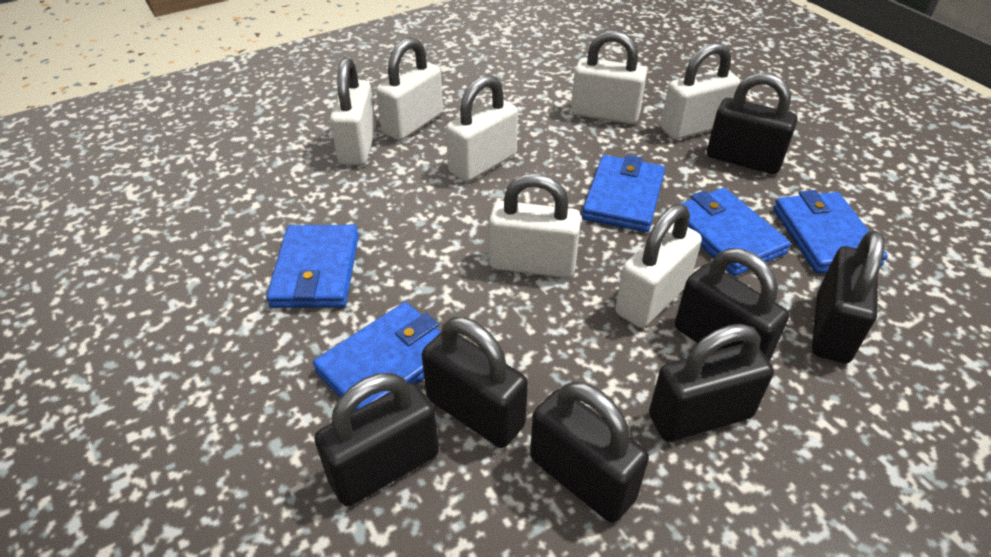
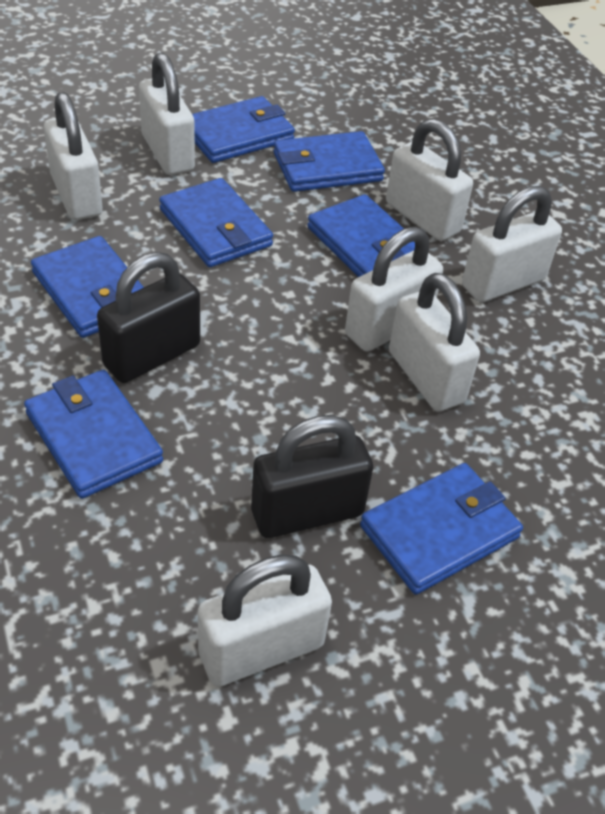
black padlock: 7 -> 2
blue wallet: 5 -> 7

